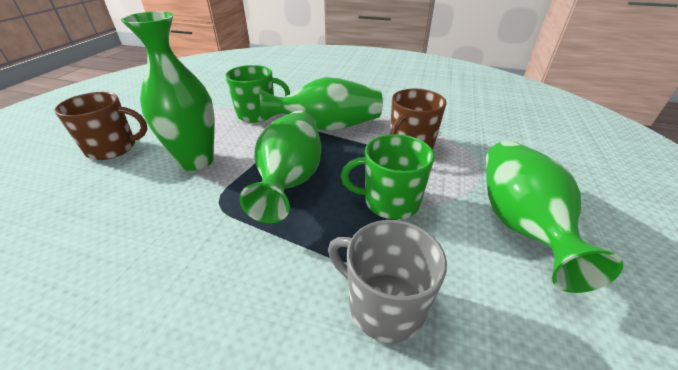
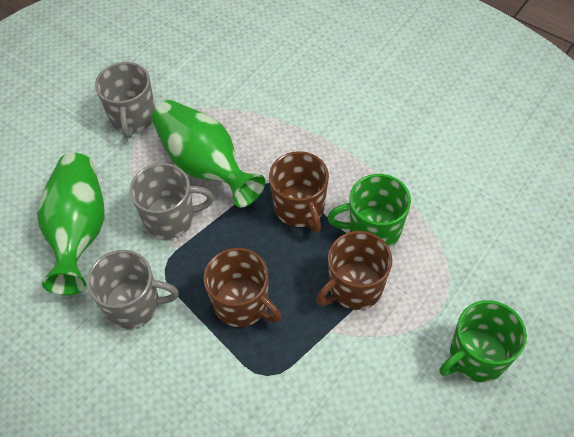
brown mug: 2 -> 3
green vase: 4 -> 2
grey mug: 1 -> 3

